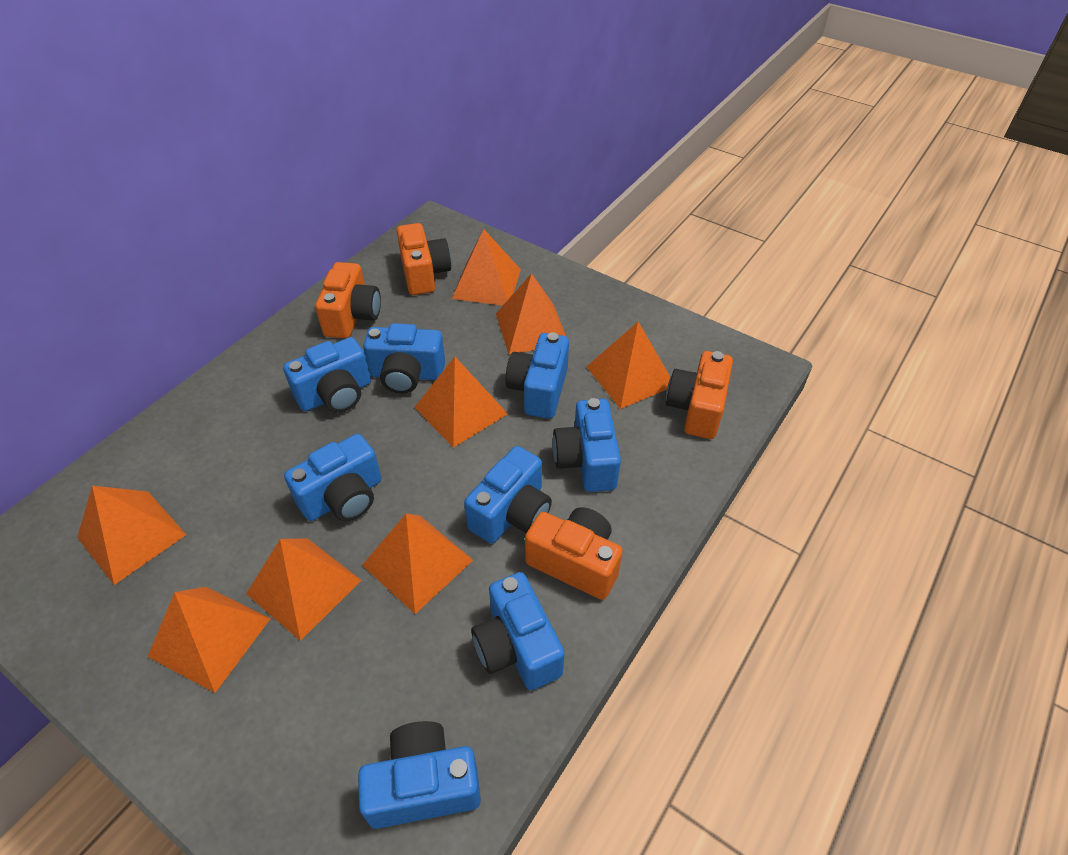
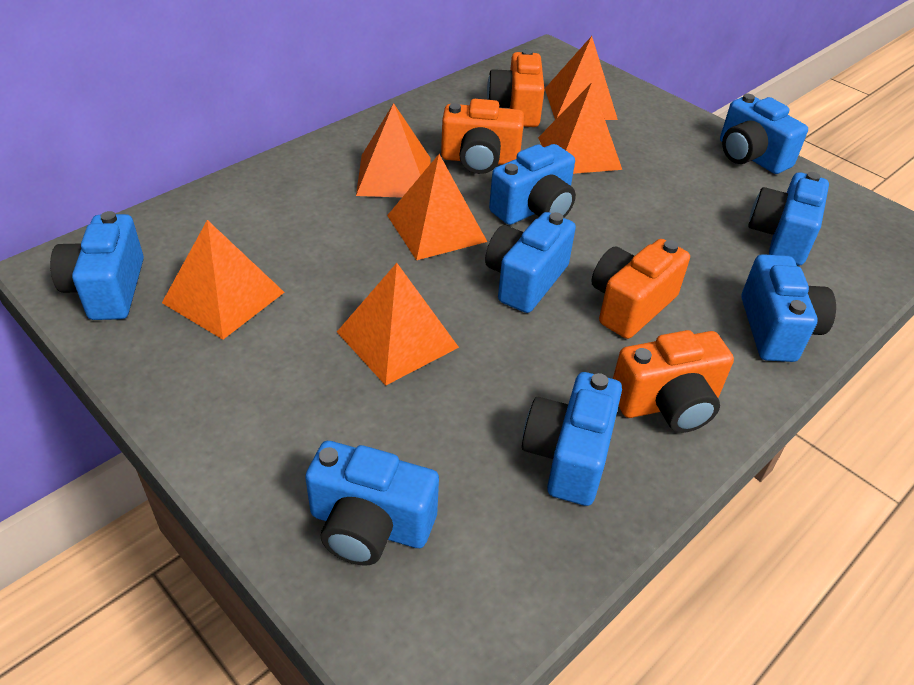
orange pyramid: 8 -> 6

